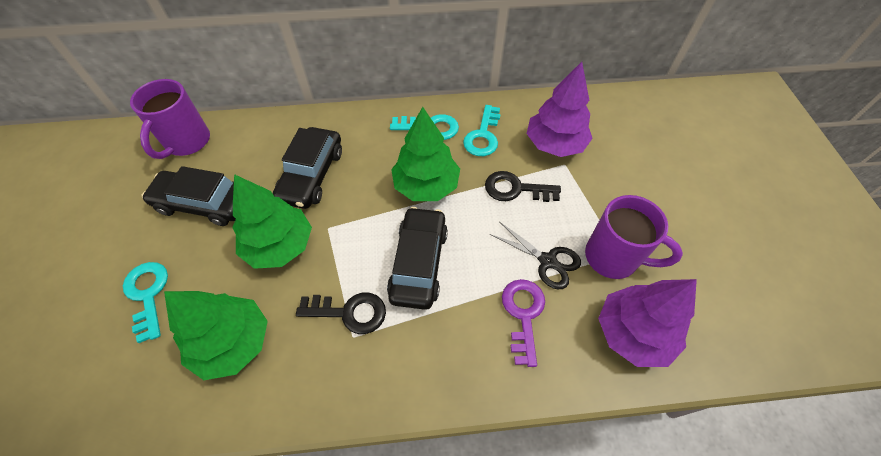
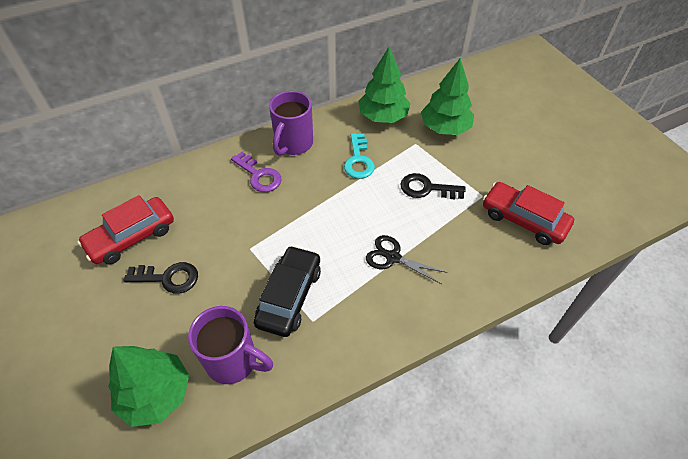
black car: 3 -> 1
purple tree: 2 -> 0
red car: 0 -> 2
turquoise key: 3 -> 1

